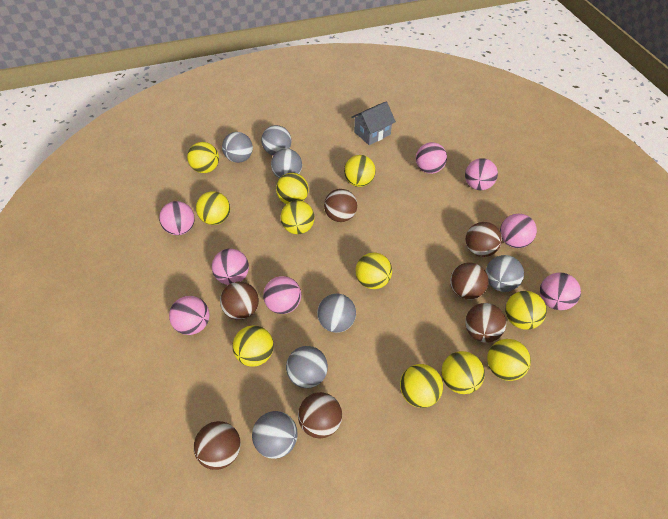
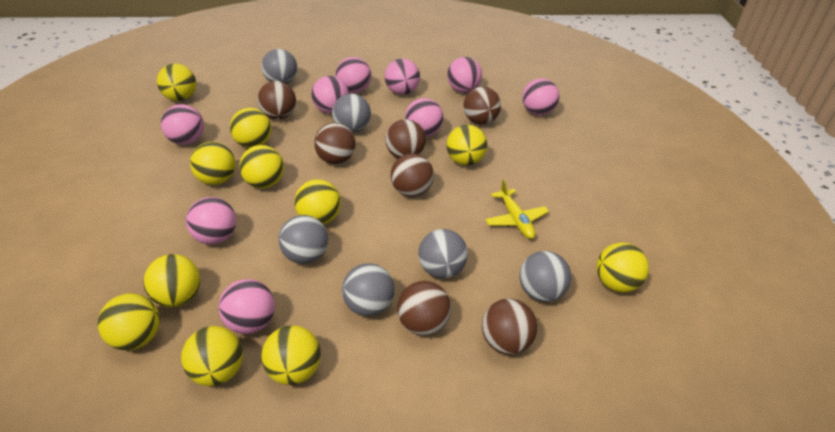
grey ball: 7 -> 6
grey house: 1 -> 0
pink ball: 8 -> 9
yellow plane: 0 -> 1

